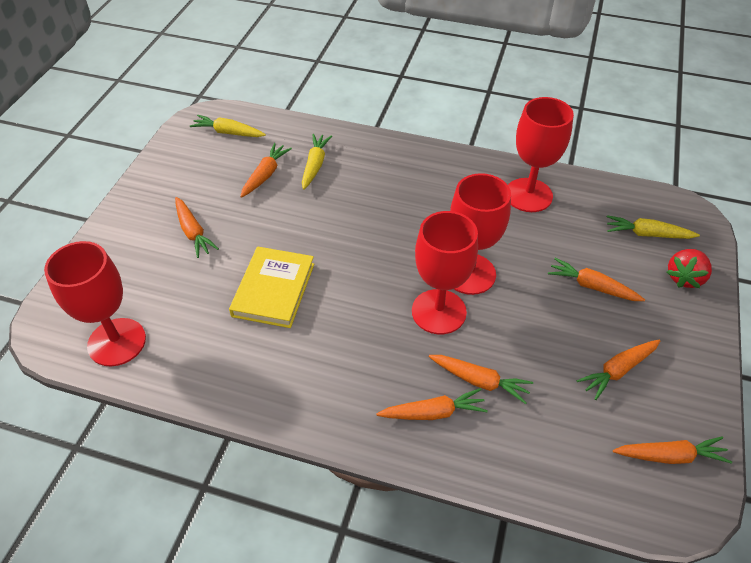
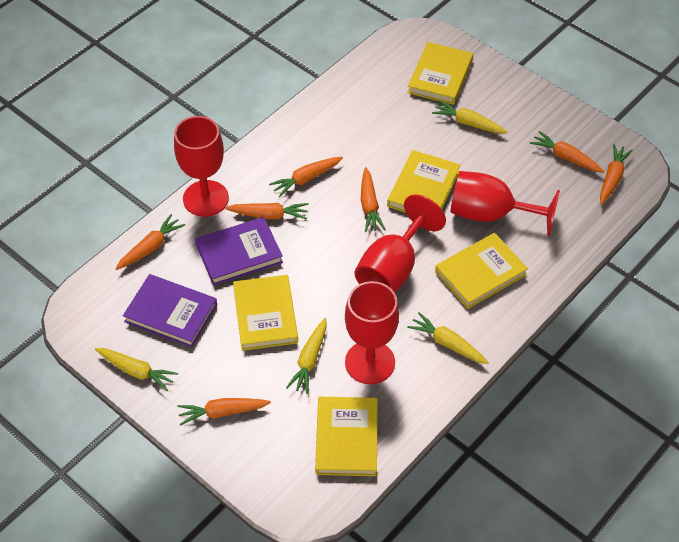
purple book: 0 -> 2
red strawberry: 1 -> 0
yellow book: 1 -> 5
yellow carrot: 3 -> 4

